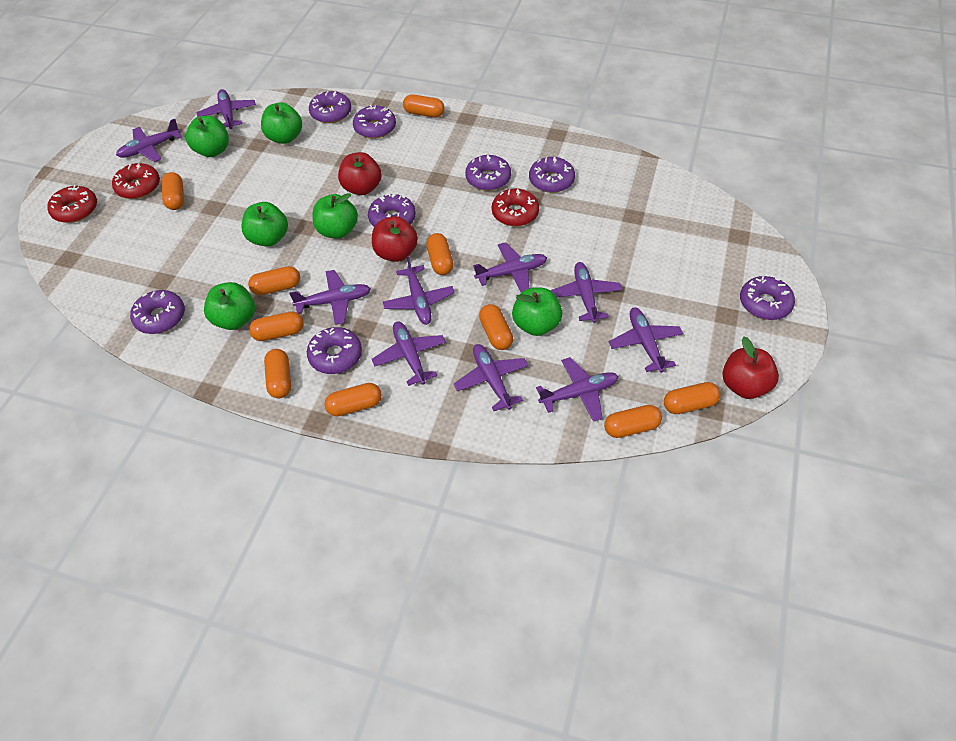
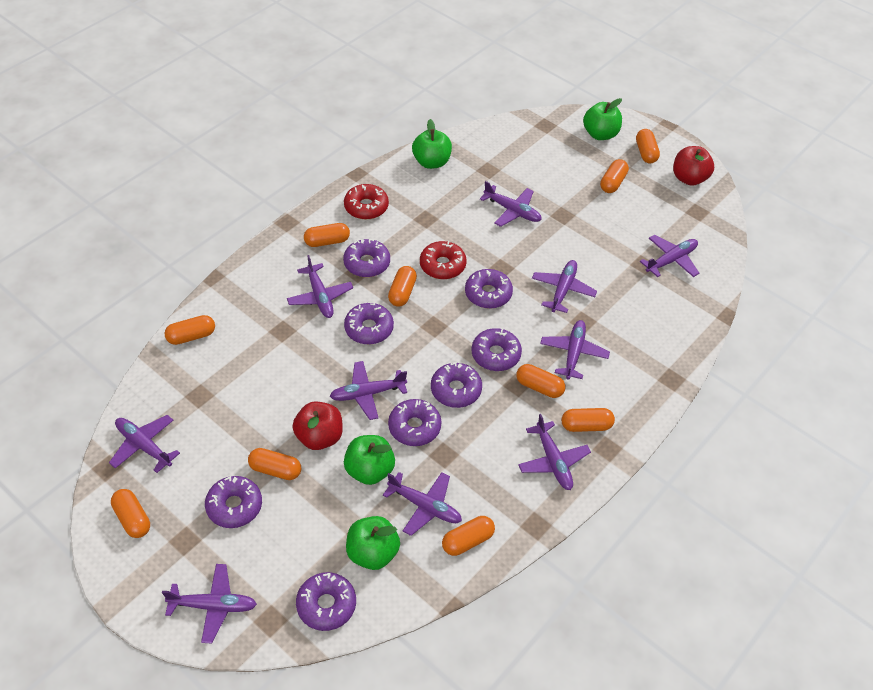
green apple: 6 -> 4
red apple: 3 -> 2
red donut: 3 -> 2

